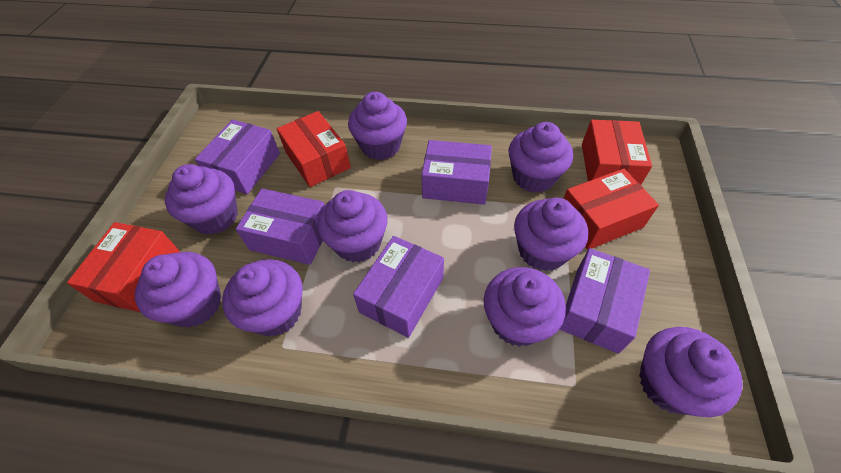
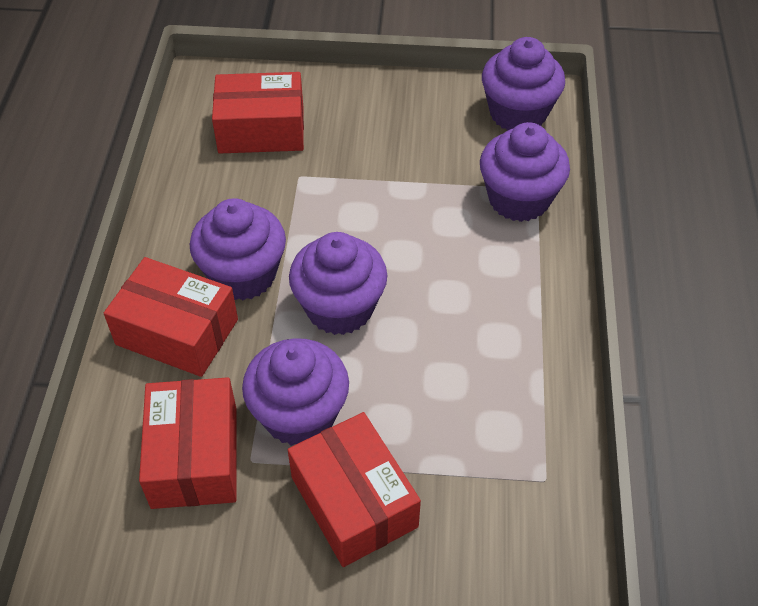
purple box: 5 -> 0
purple cupcake: 9 -> 5

